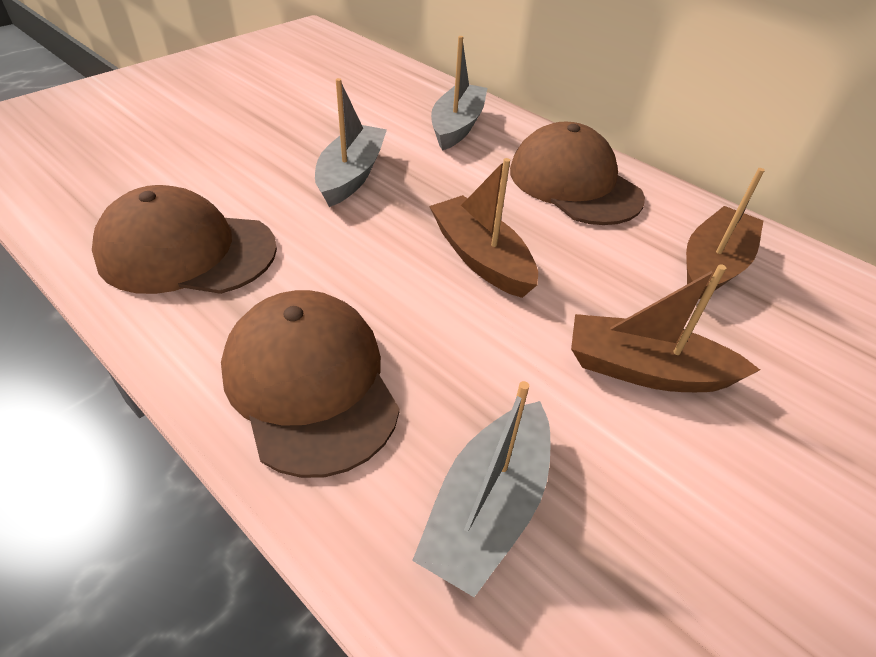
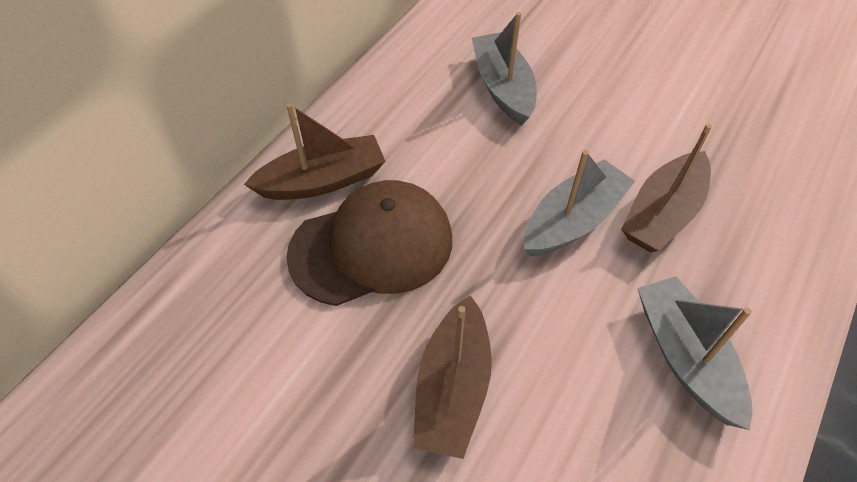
brown cap: 3 -> 1

